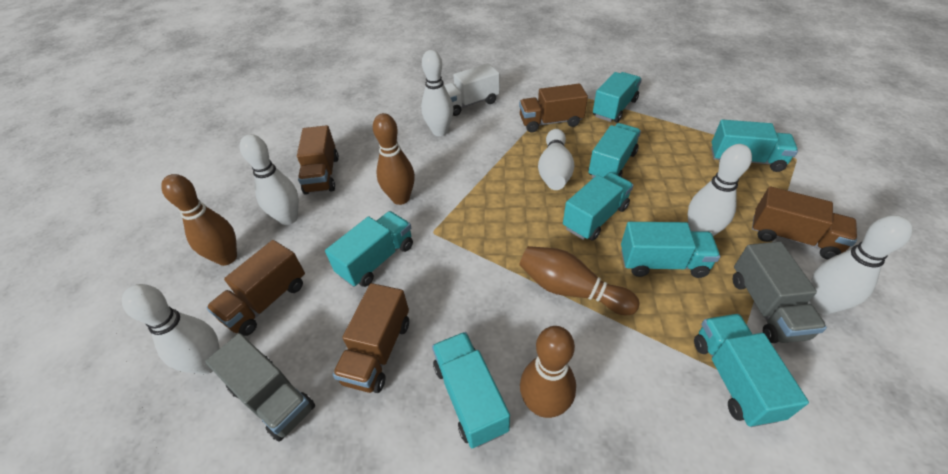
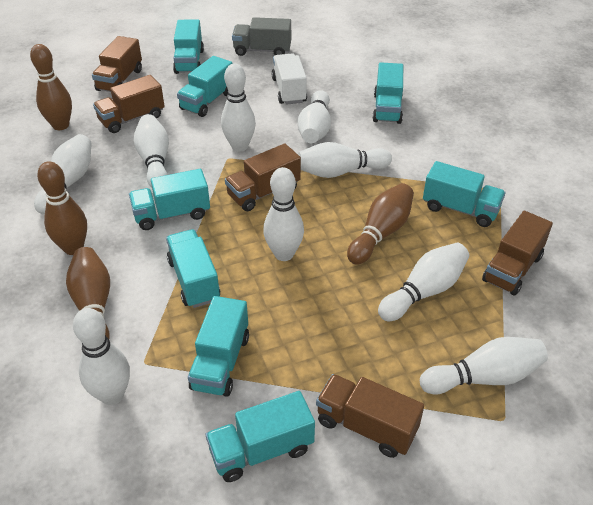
grey truck: 2 -> 1
white bowling pin: 6 -> 9

